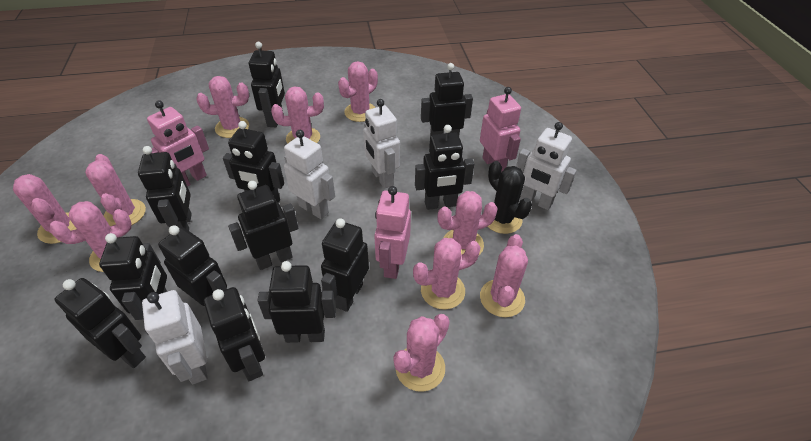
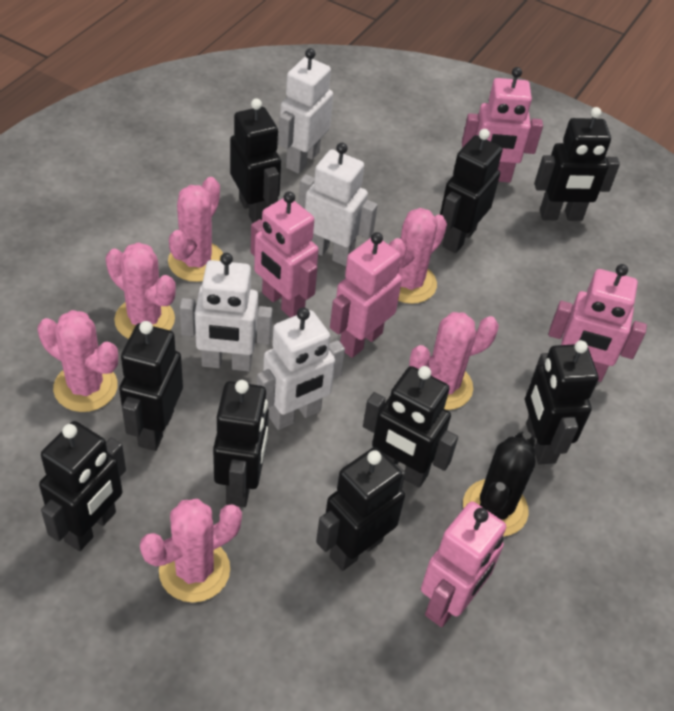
black robot: 12 -> 9
pink cactus: 10 -> 6
pink robot: 3 -> 5

